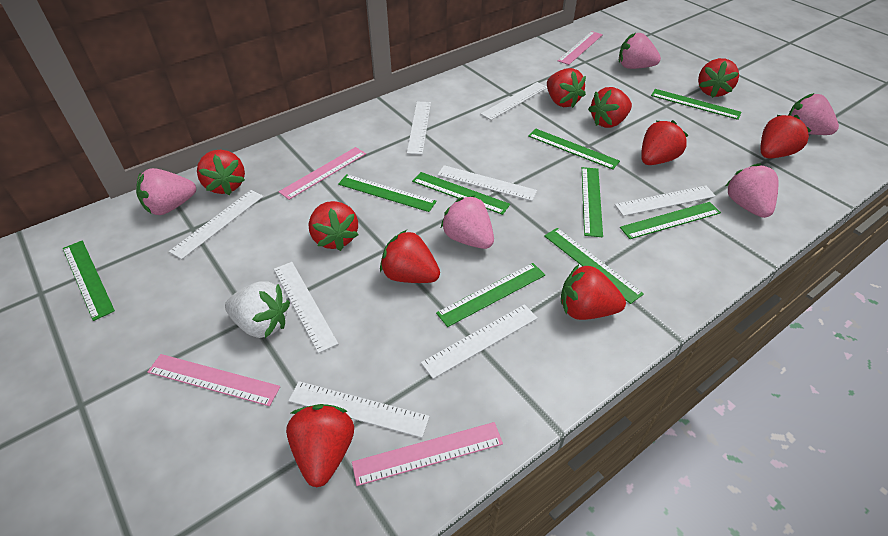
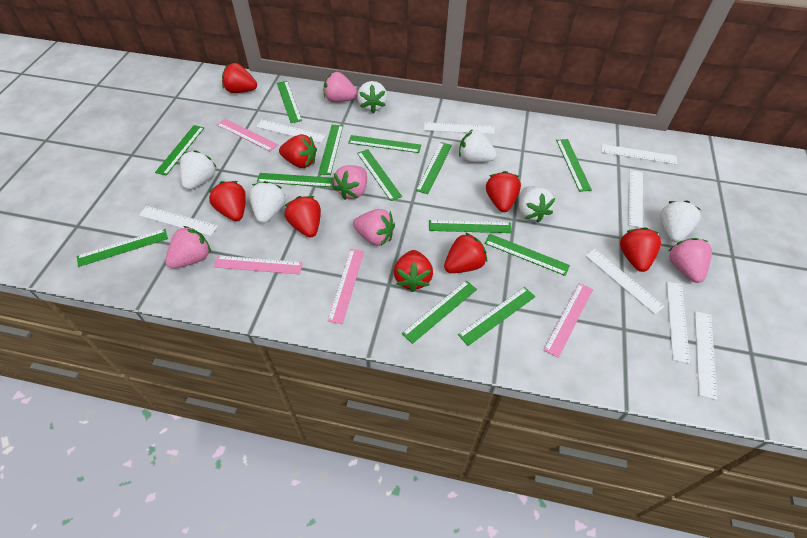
green ruler: 9 -> 13
red strawberry: 10 -> 8
white strawberry: 1 -> 6

